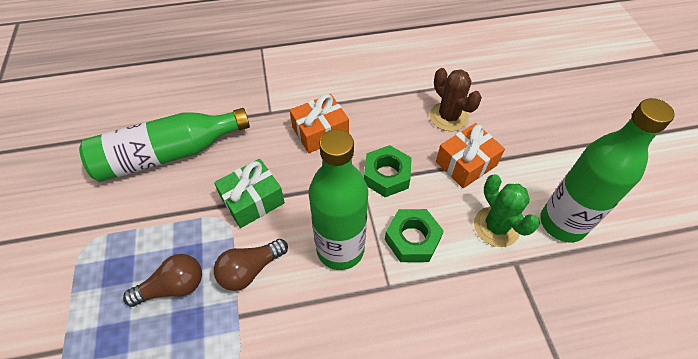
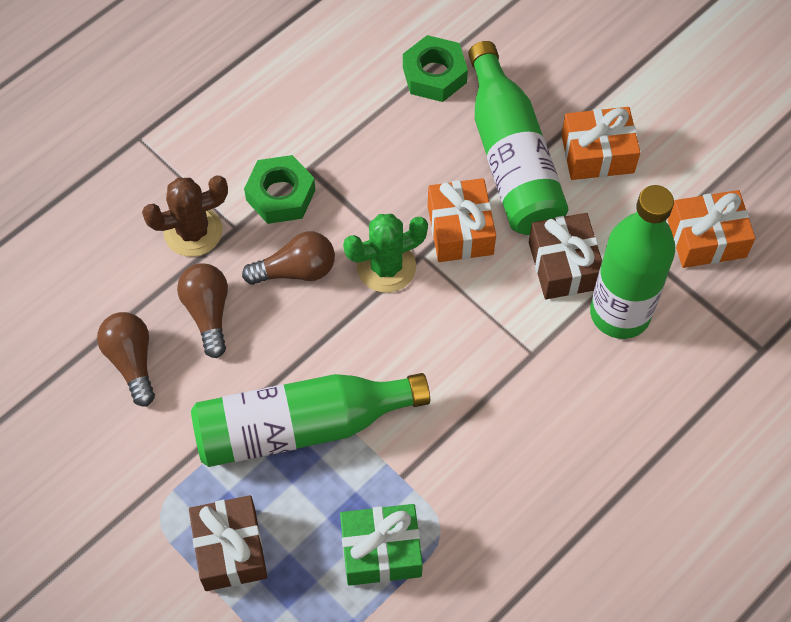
brown gift: 0 -> 2
brown light bulb: 2 -> 3
orange gift: 2 -> 3

